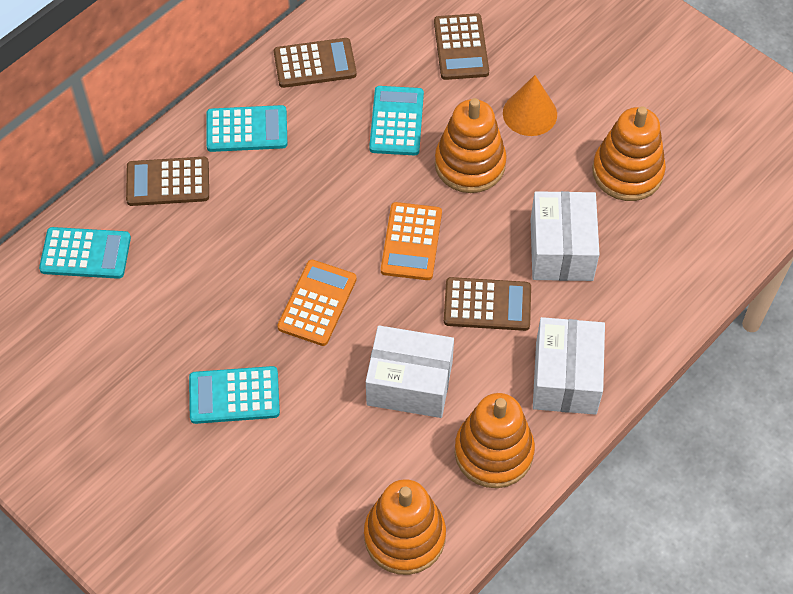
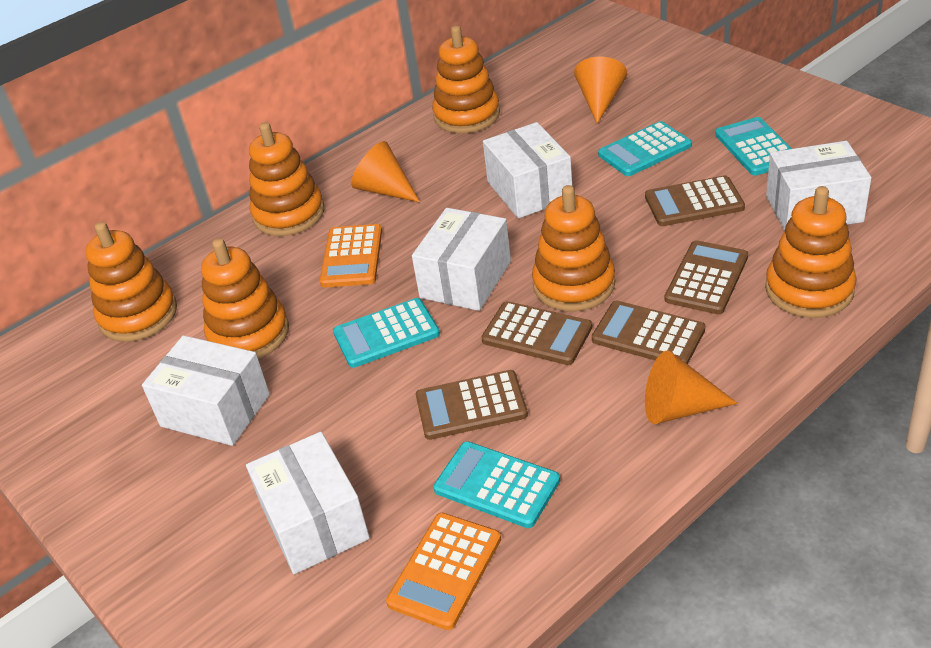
brown calculator: 4 -> 5
orange cone: 1 -> 3
orange stacking toy: 4 -> 6
white box: 3 -> 5

